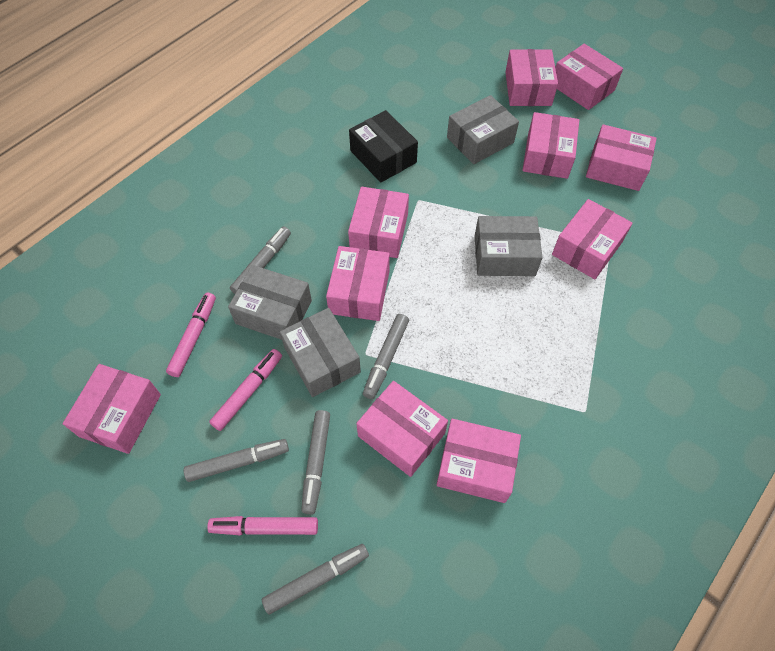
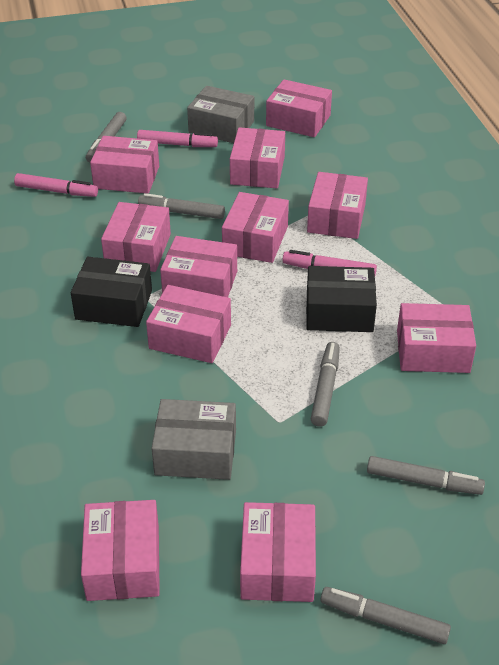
black box: 1 -> 2
grey box: 4 -> 2
pink box: 10 -> 11

